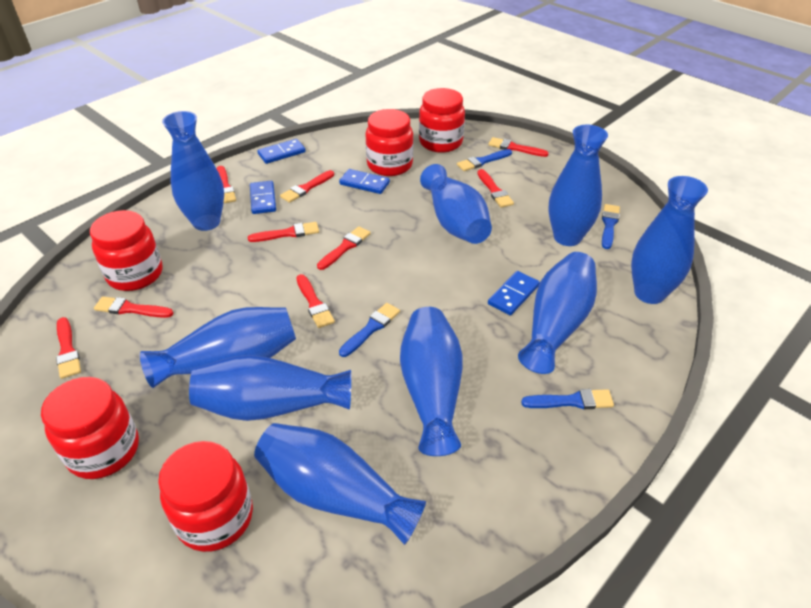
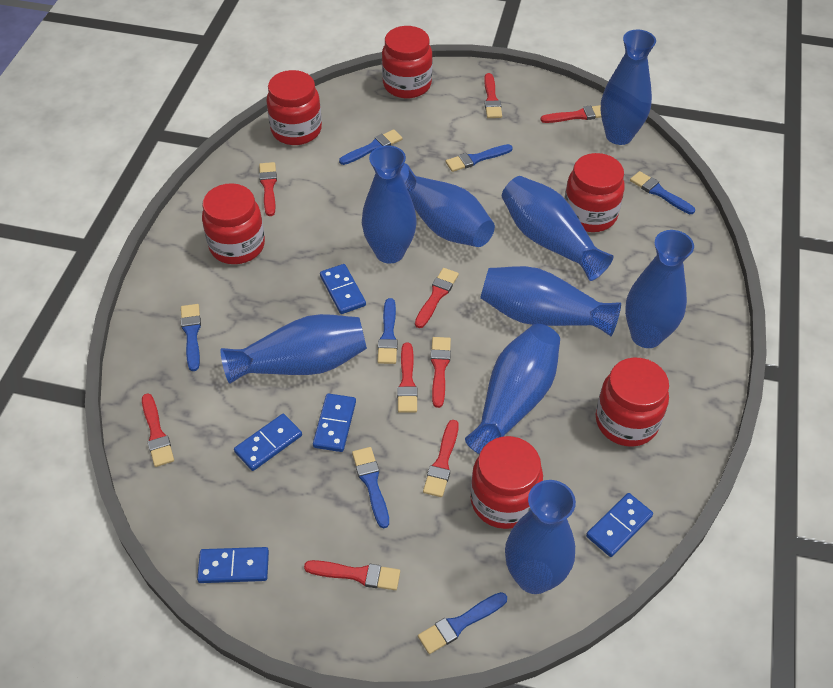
blue brush: 4 -> 7
blue domino: 4 -> 5
red jar: 5 -> 6

